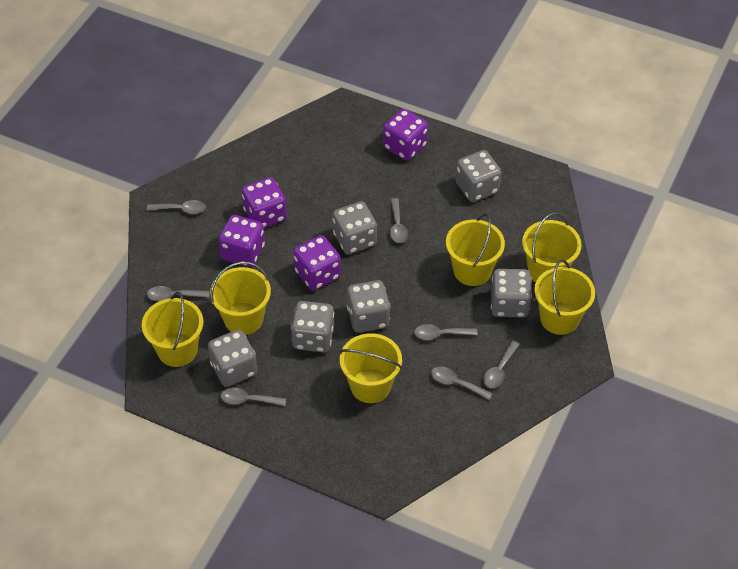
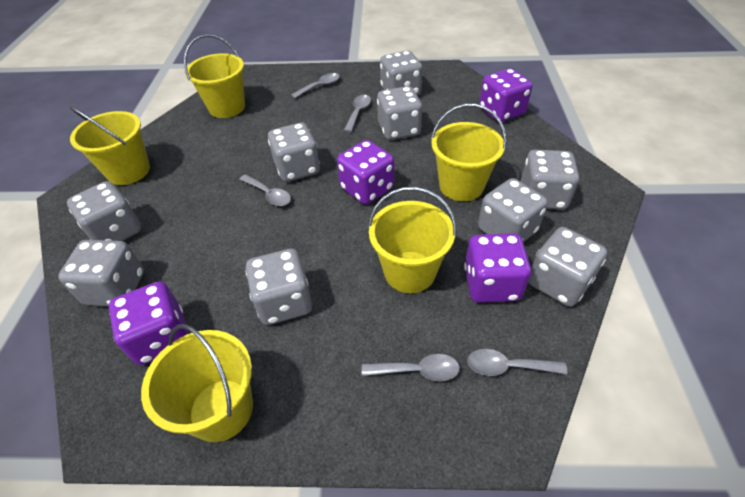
grey dice: 6 -> 9
grey spoon: 7 -> 5
yellow bucket: 6 -> 5

